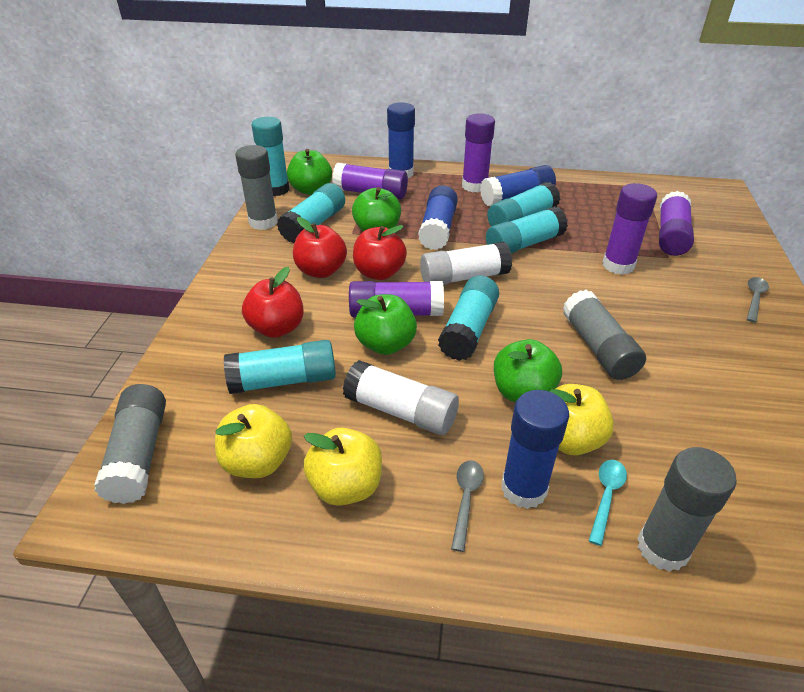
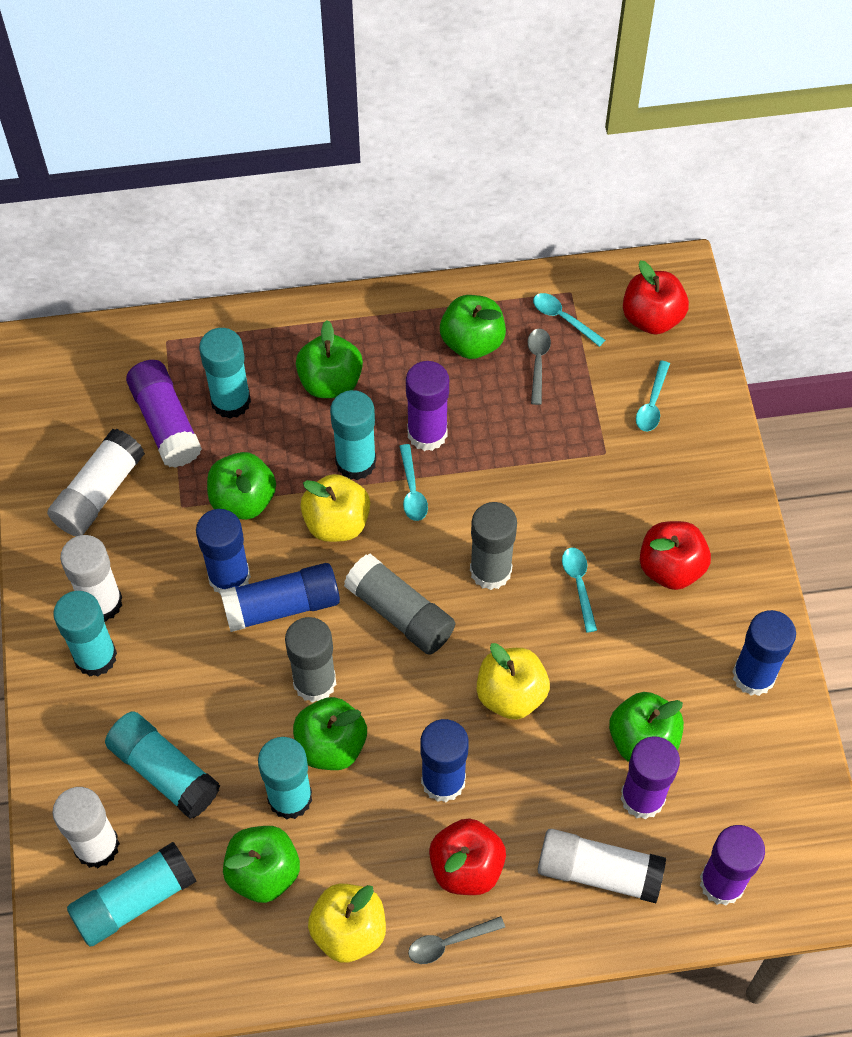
green apple: 4 -> 6
grey glue stick: 4 -> 3
purple glue stick: 5 -> 4
turquoise spoon: 1 -> 4
white glue stick: 2 -> 4

